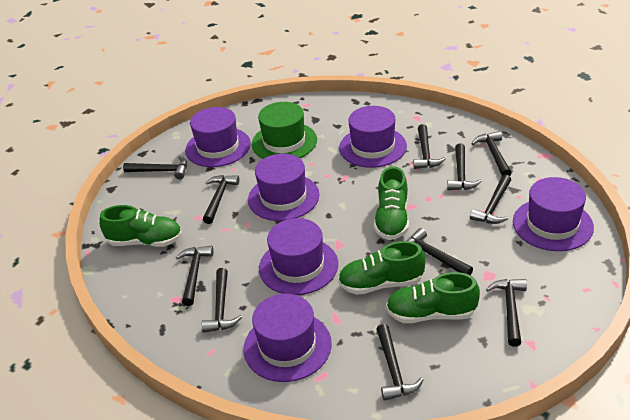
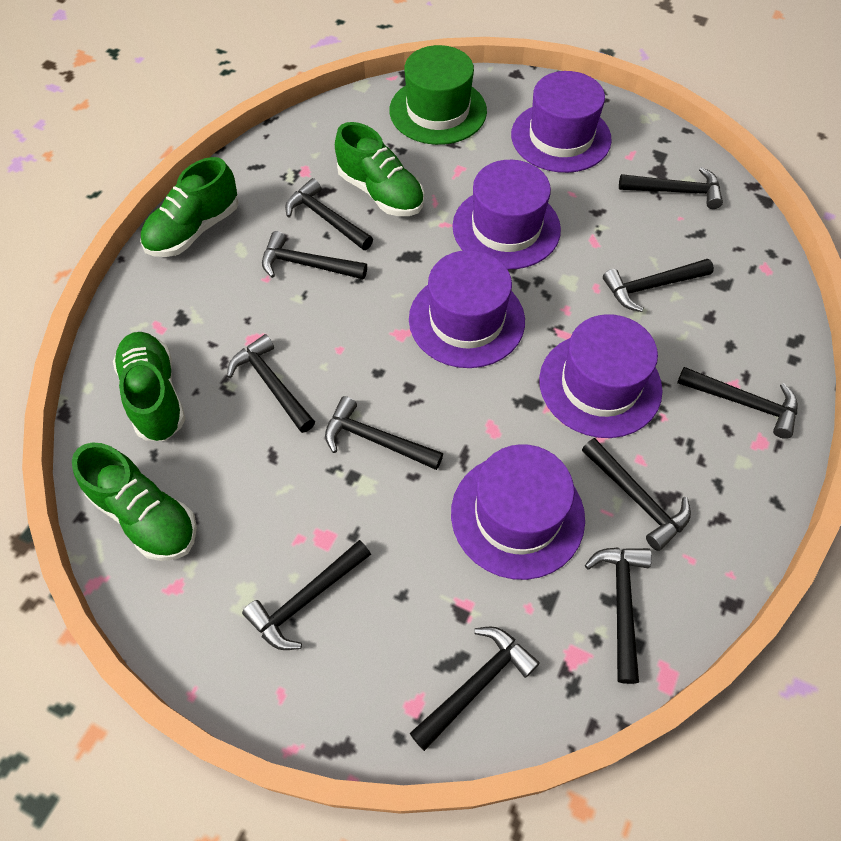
purple hat: 6 -> 5

